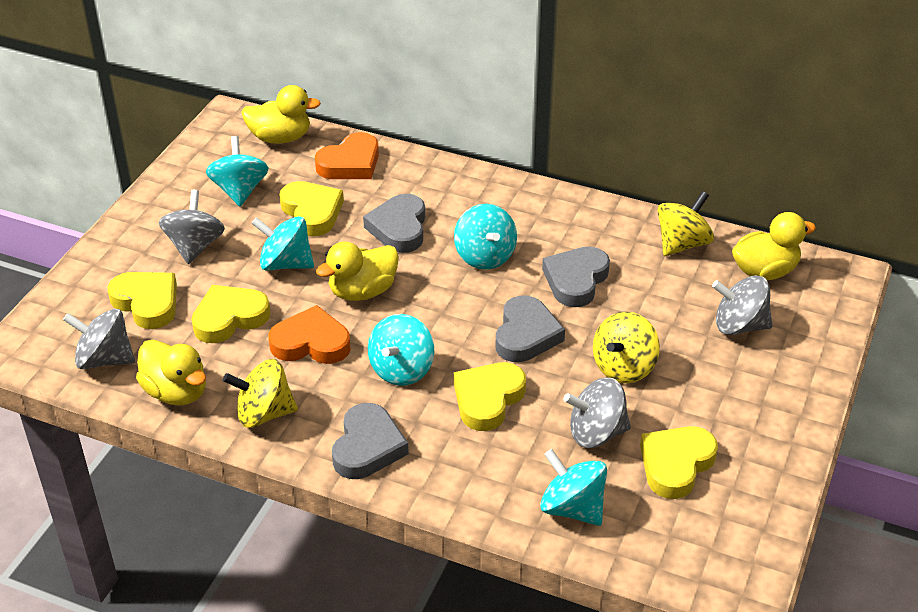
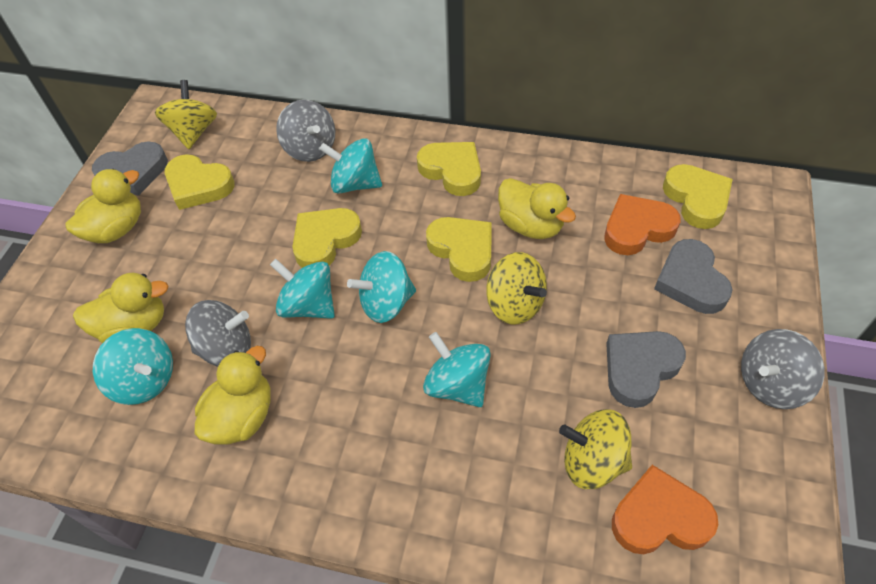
grey heart: 4 -> 3
grey spinning top: 4 -> 3

